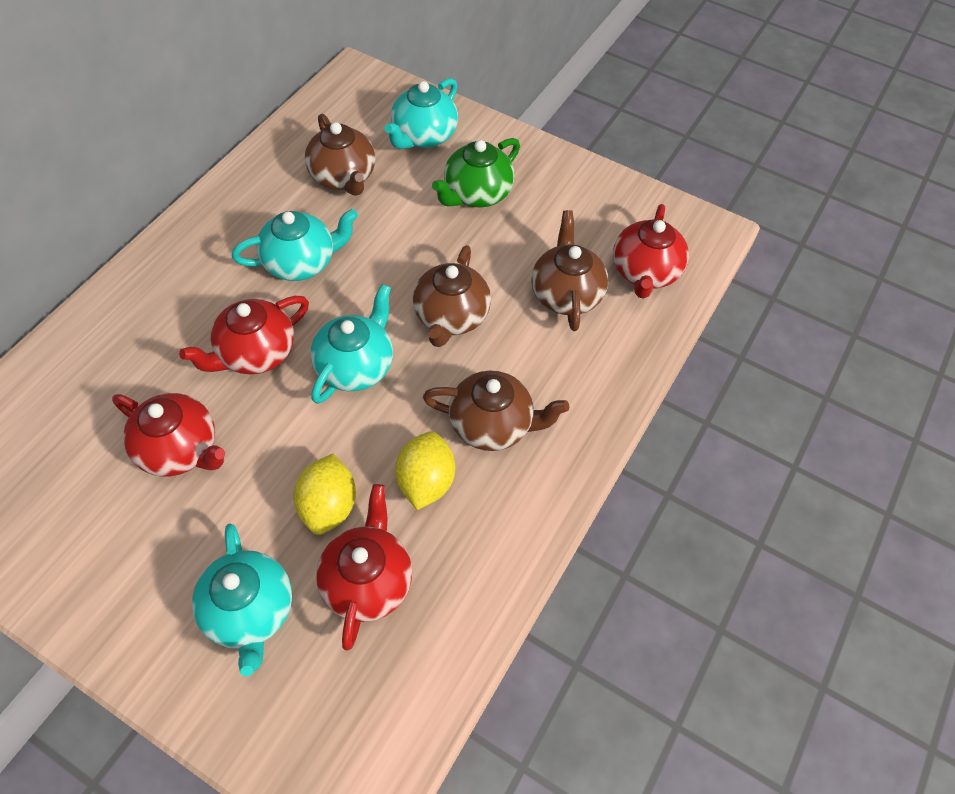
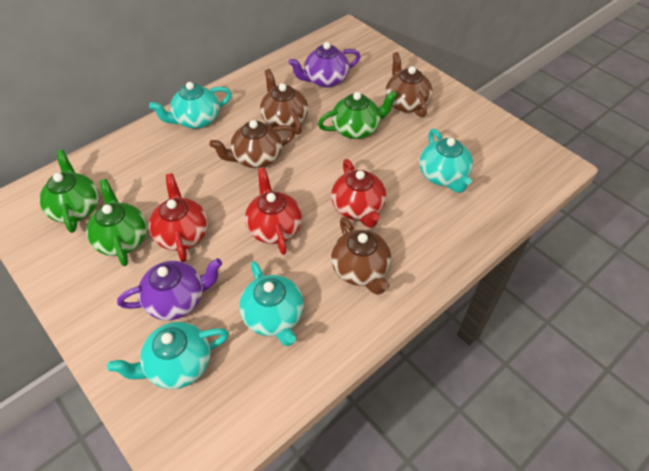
green teapot: 1 -> 3
purple teapot: 0 -> 2
red teapot: 4 -> 3
yellow lemon: 2 -> 0

